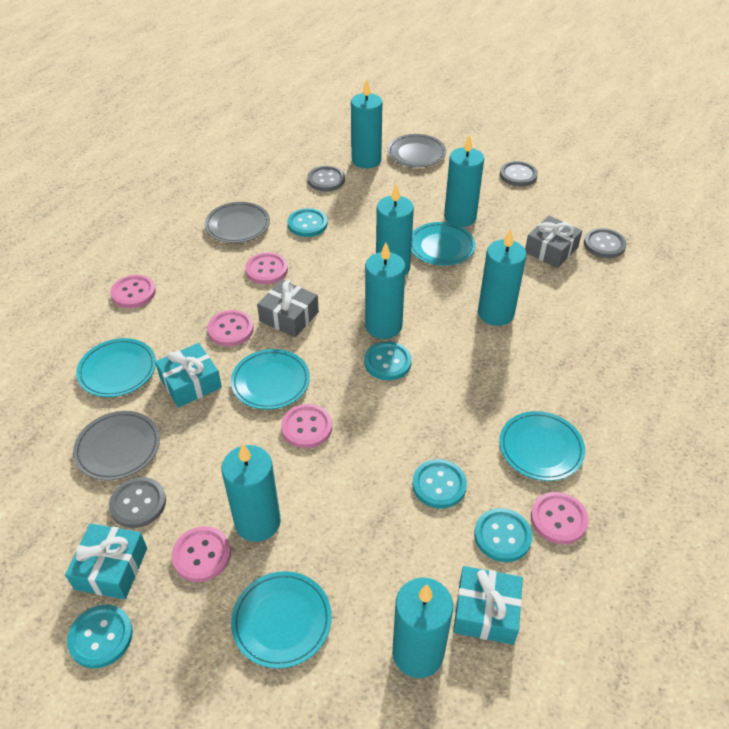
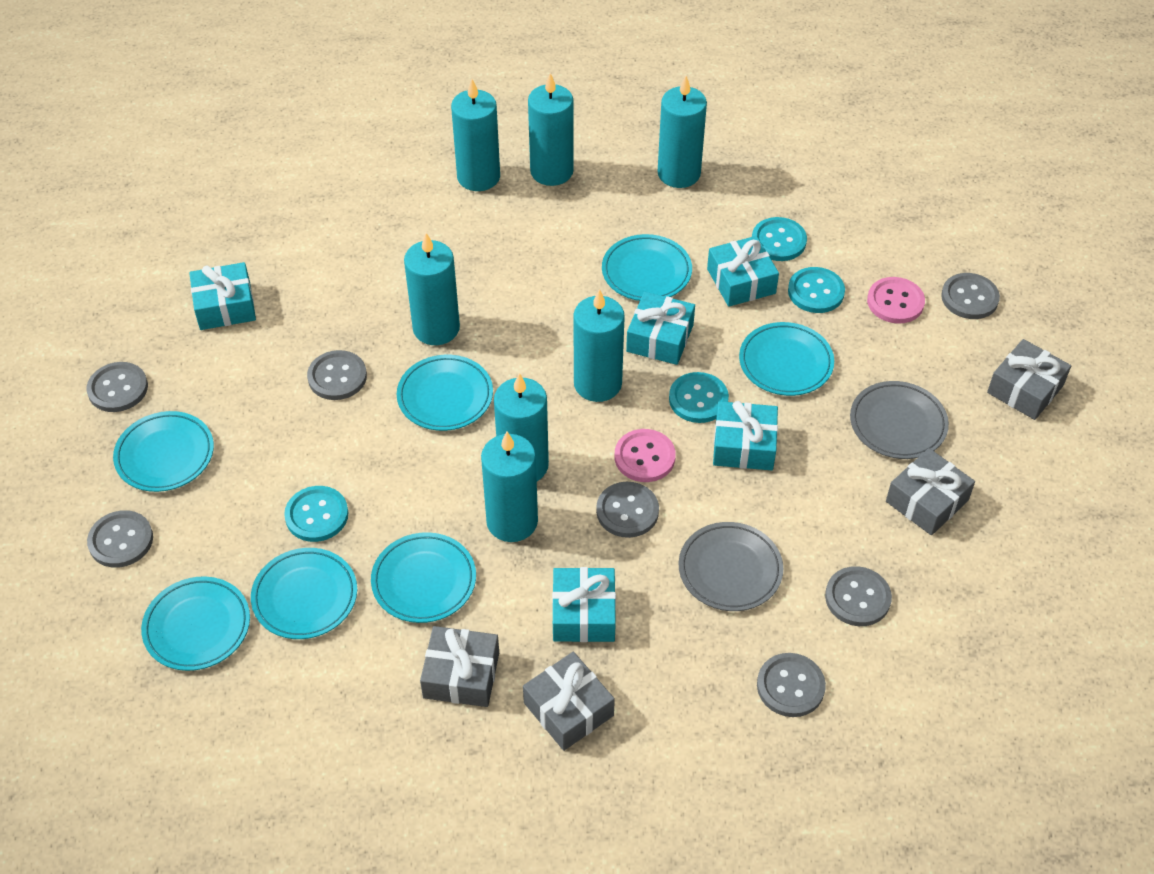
grey button: 4 -> 7
grey gift: 2 -> 4
grey plate: 3 -> 2
pink button: 6 -> 2
turquoise button: 5 -> 4
turquoise gift: 3 -> 5
turquoise plate: 5 -> 7

